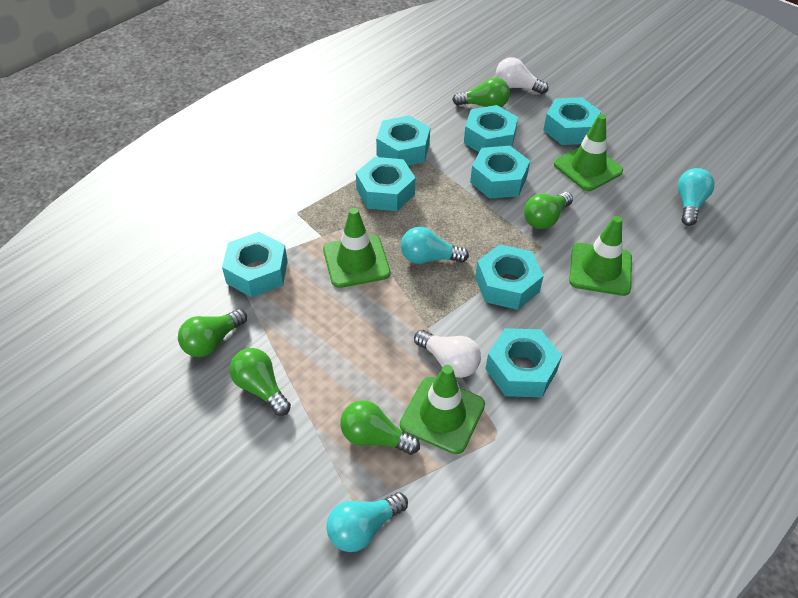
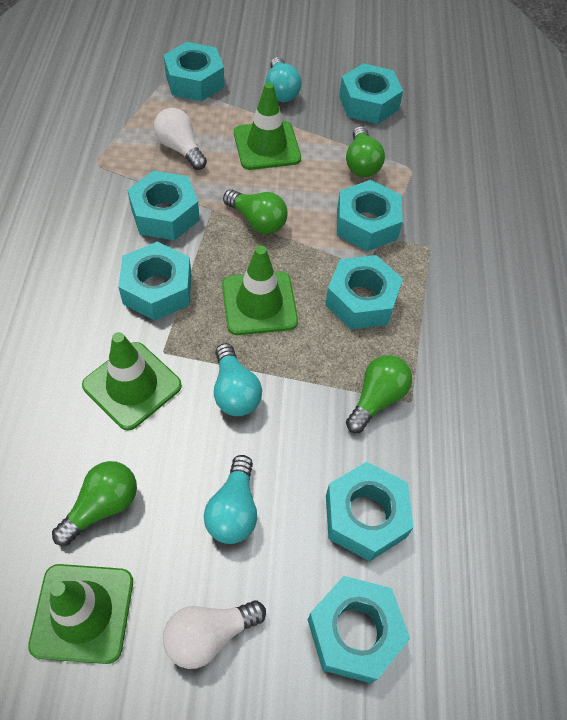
green light bulb: 5 -> 4

